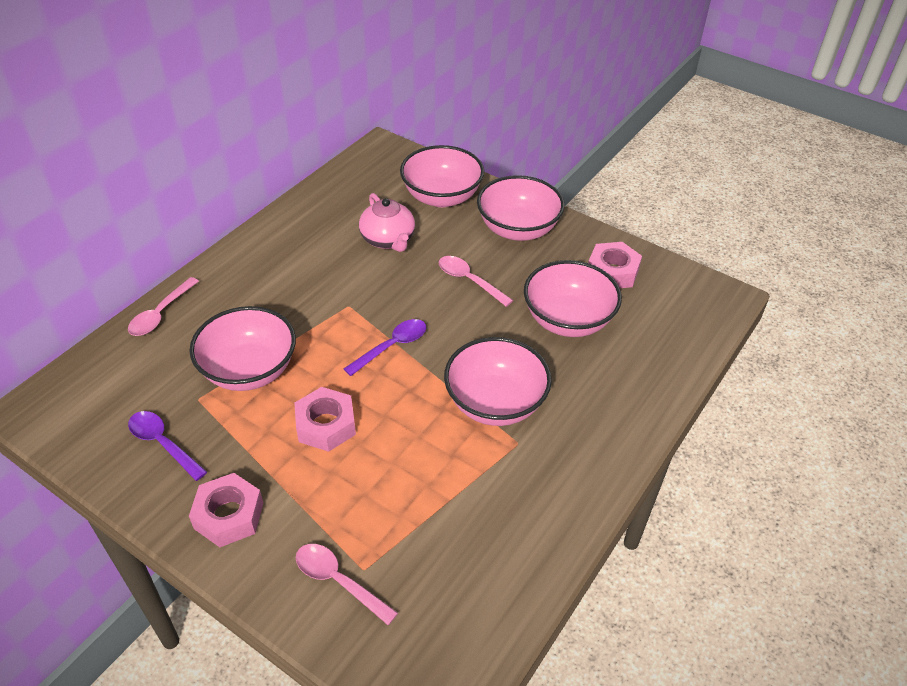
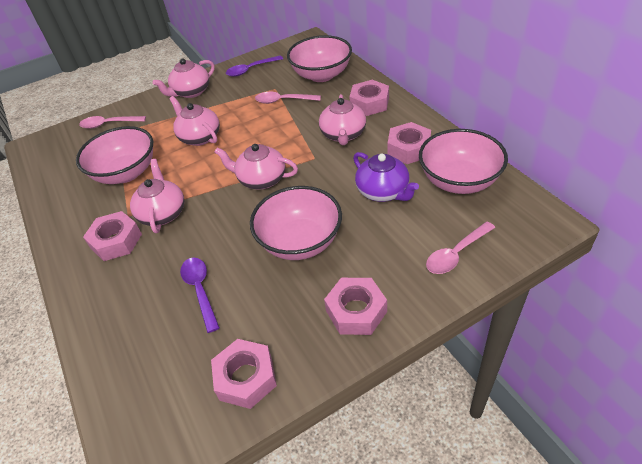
pink bowl: 5 -> 4
pink nut: 3 -> 5
pink teapot: 1 -> 5
purple teapot: 0 -> 1

